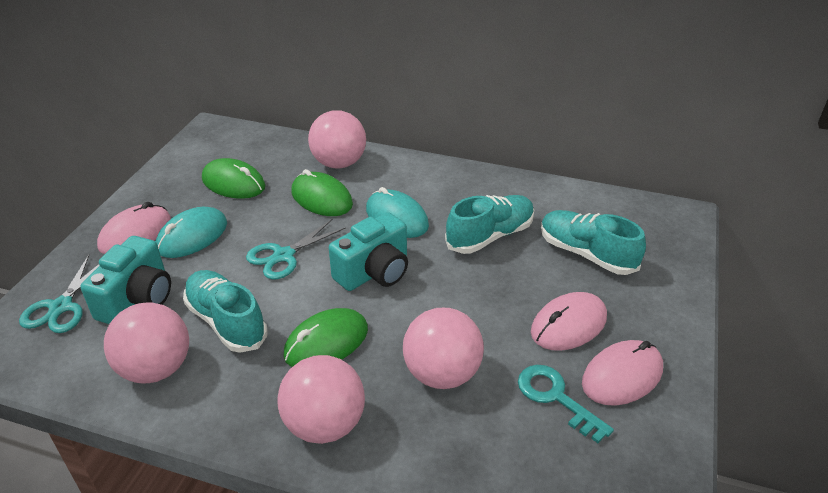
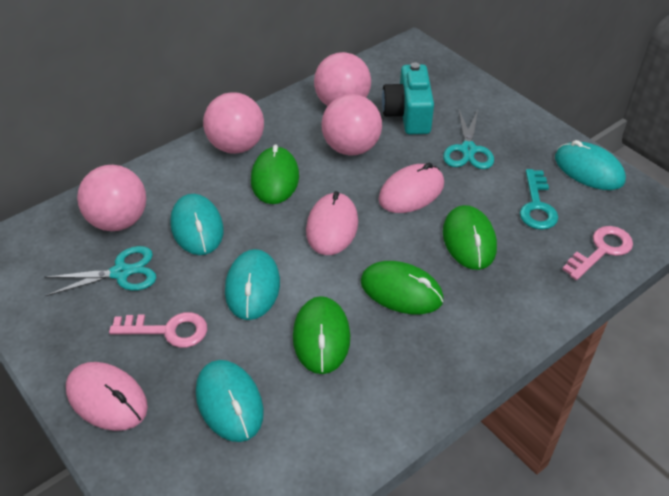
green mouse: 3 -> 4
pink key: 0 -> 2
turquoise camera: 2 -> 1
turquoise mouse: 2 -> 4
turquoise shoe: 3 -> 0

